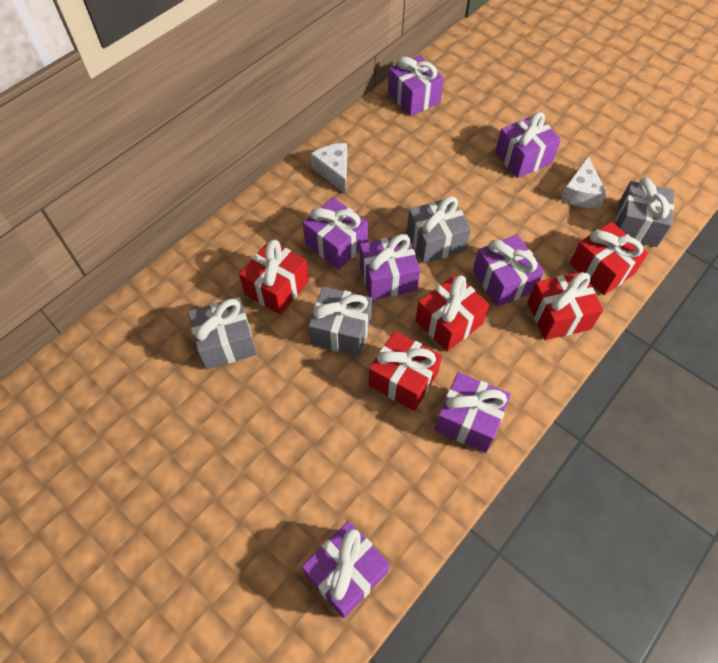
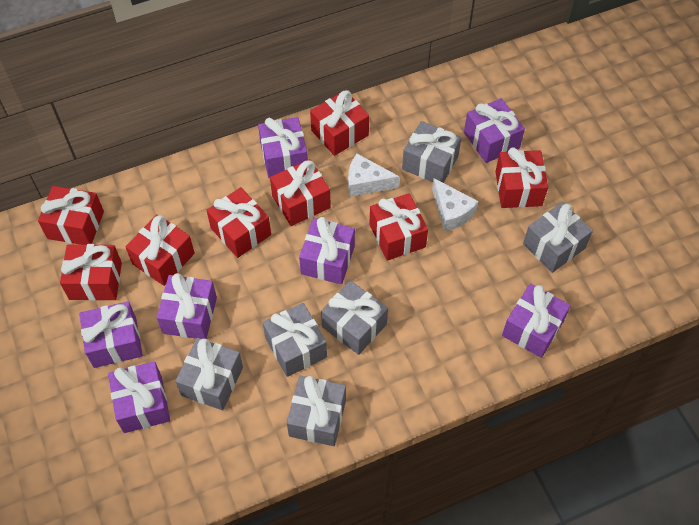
grey gift: 4 -> 6
red gift: 5 -> 8

